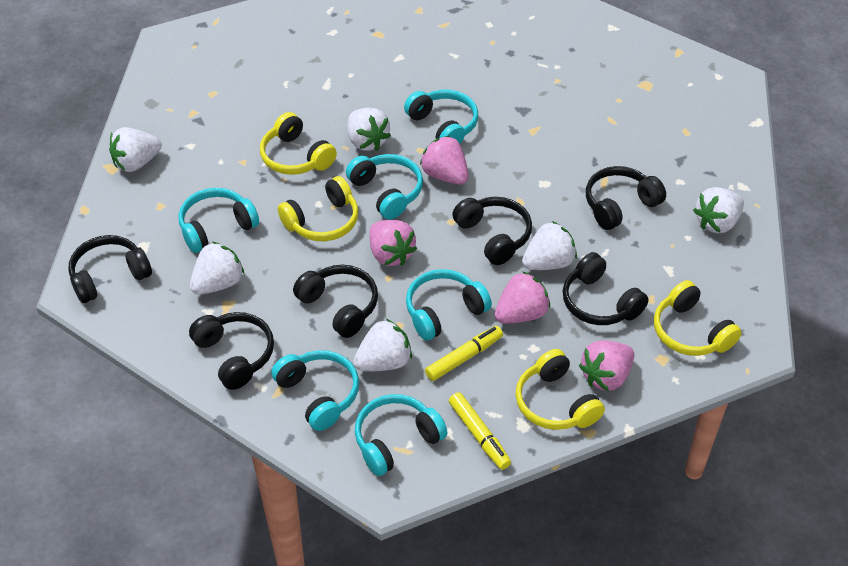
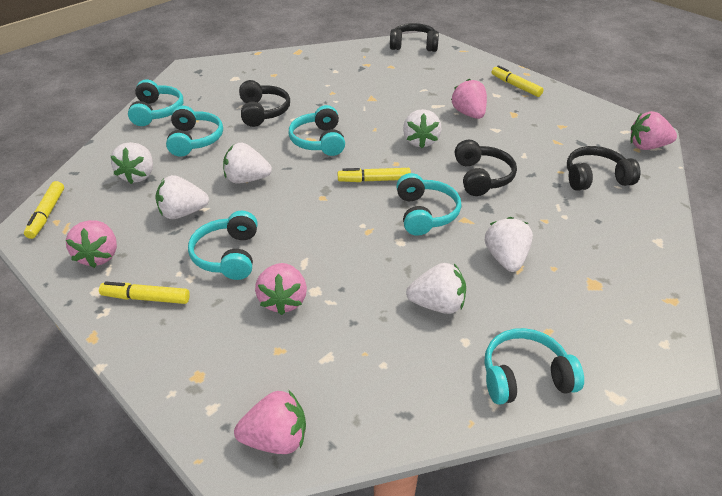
black headphones: 6 -> 4
pink strawberry: 4 -> 5
yellow headphones: 4 -> 0
yellow marker: 2 -> 4

